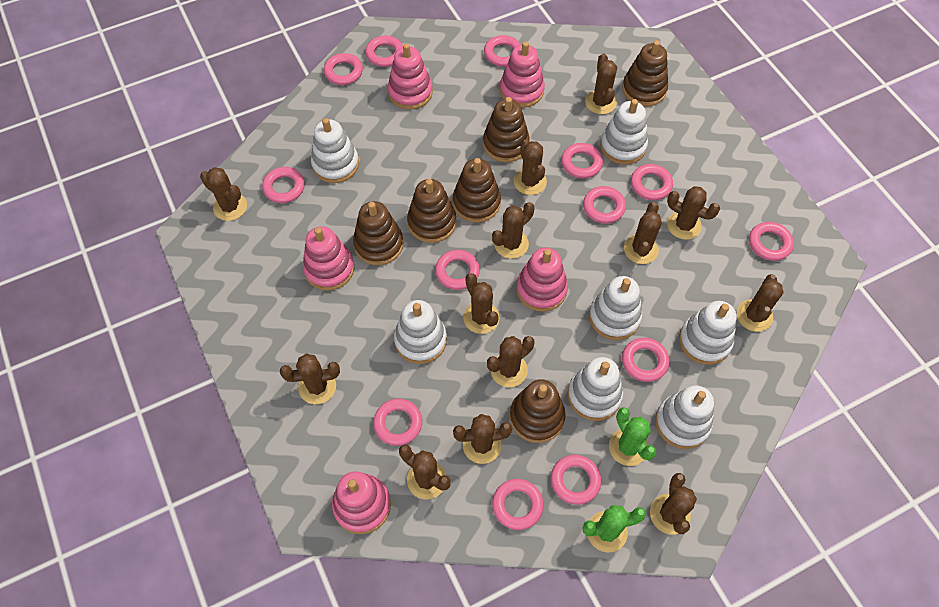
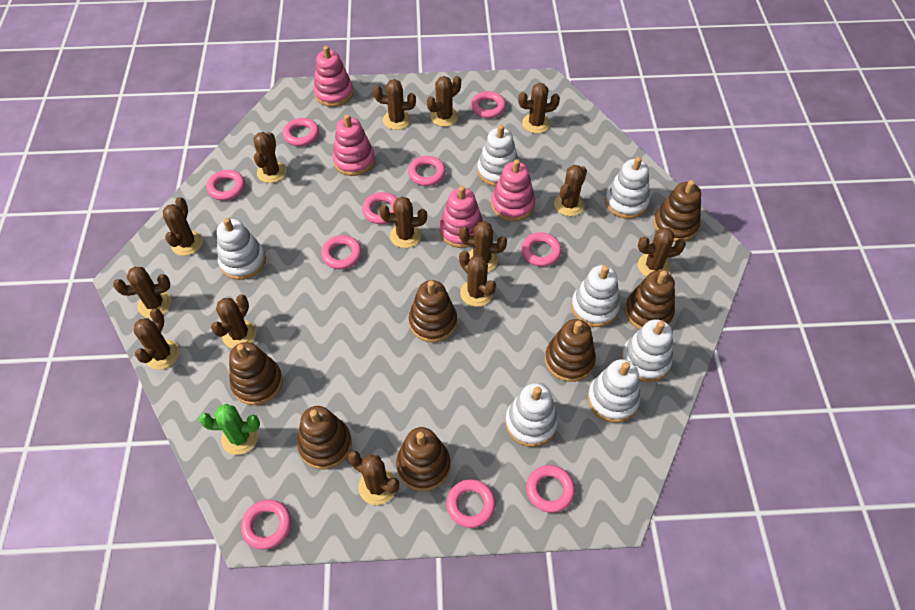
brown cactus: 13 -> 14
brown stacking toy: 6 -> 7
green cactus: 2 -> 1
pink ring: 13 -> 10
pink stacking toy: 5 -> 4

